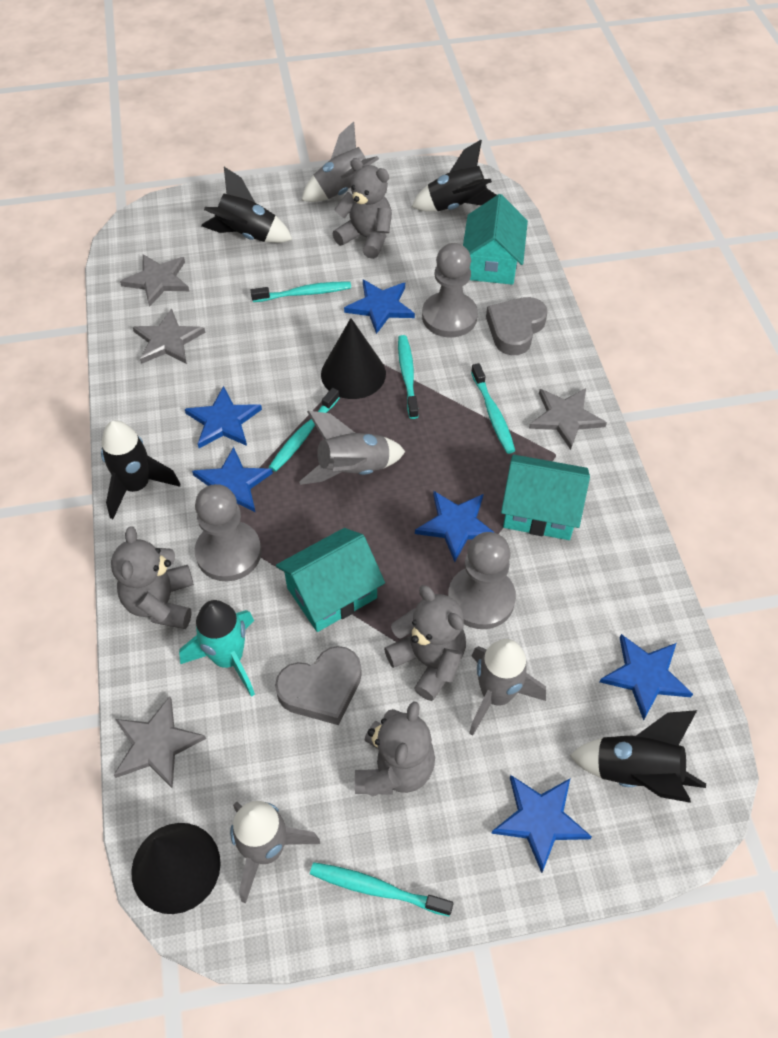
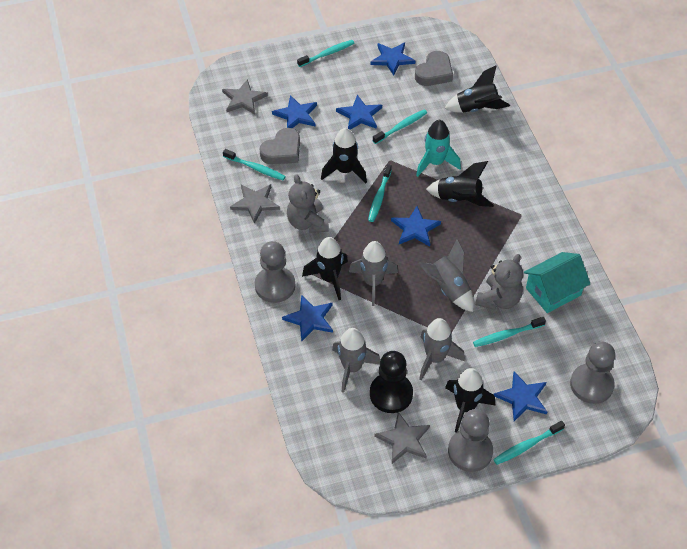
black cone: 2 -> 0
black pawn: 0 -> 1
black rocket: 4 -> 5
grey star: 4 -> 3
grey teddy bear: 4 -> 2
turquoise house: 3 -> 1
turquoise toothbrush: 5 -> 6

